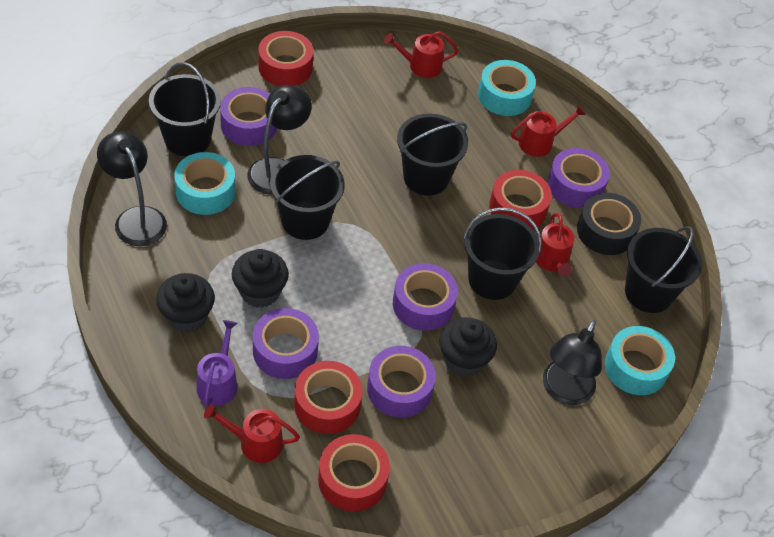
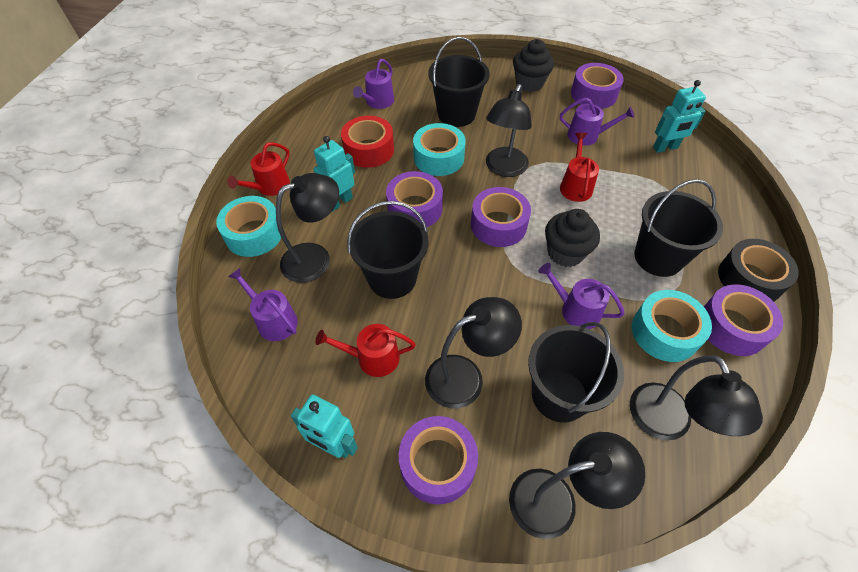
black bucket: 5 -> 4
black cupcake: 3 -> 2
black lamp: 3 -> 5
purple watering can: 1 -> 4
red tape: 4 -> 1
red watering can: 4 -> 3
turquoise robot: 0 -> 3

